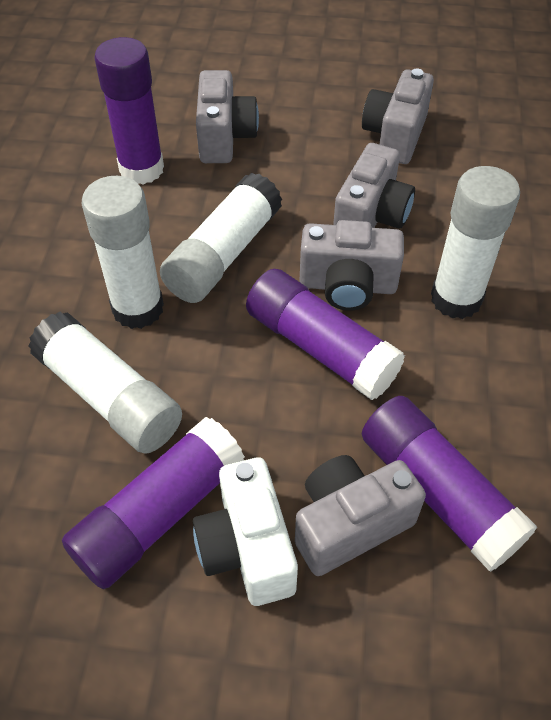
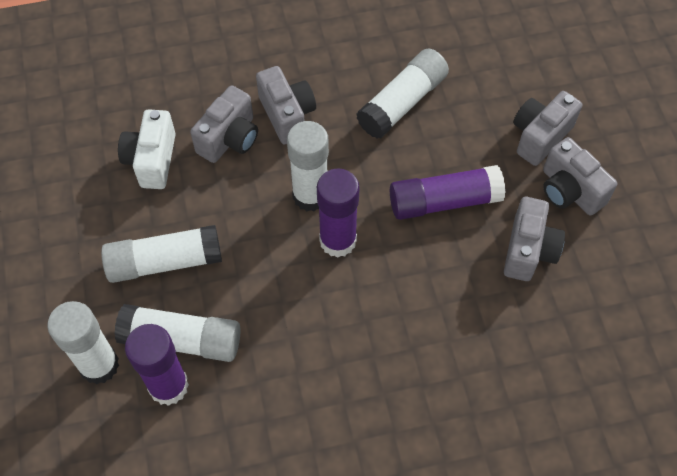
purple glue stick: 4 -> 3
white glue stick: 4 -> 5

